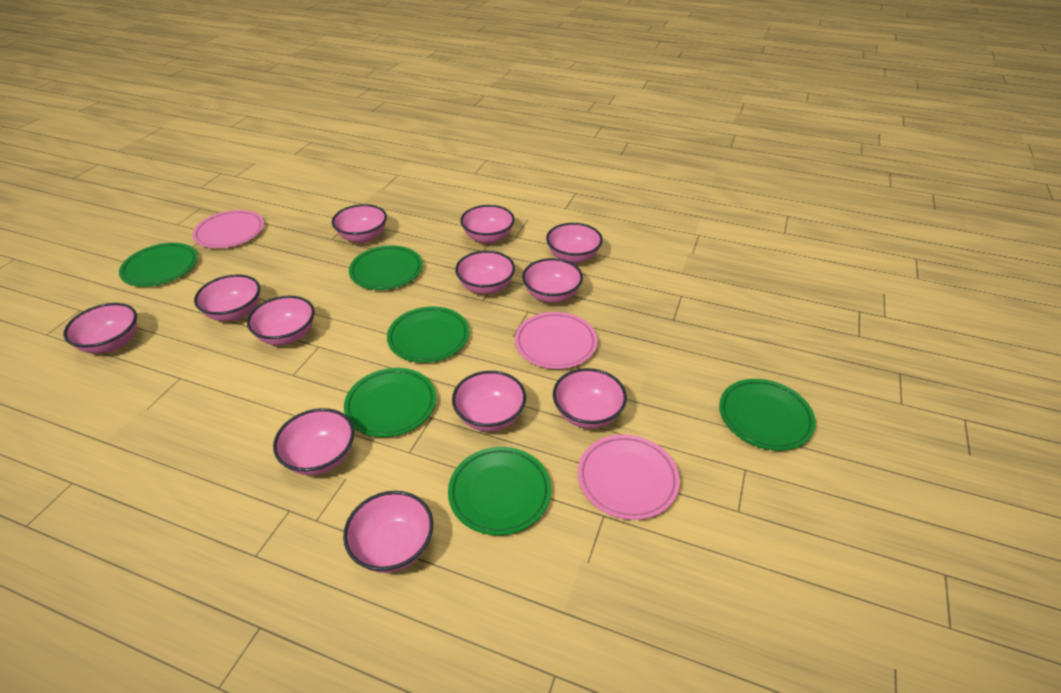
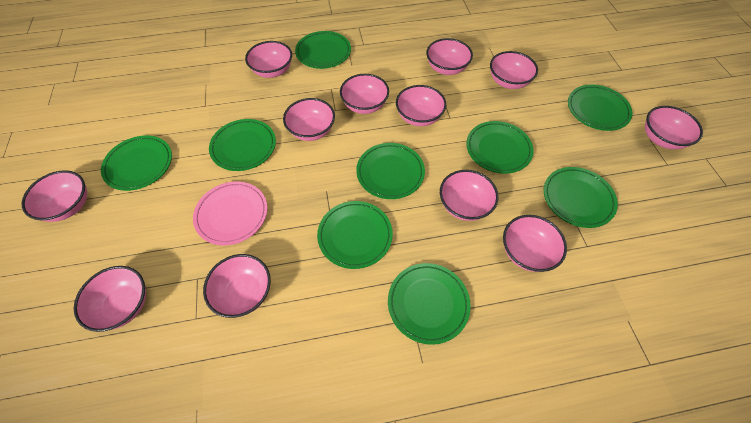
green plate: 6 -> 9
pink plate: 3 -> 1

